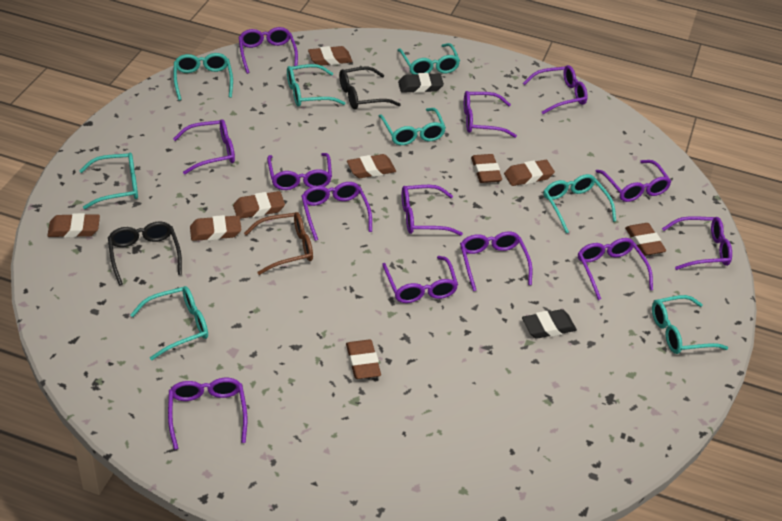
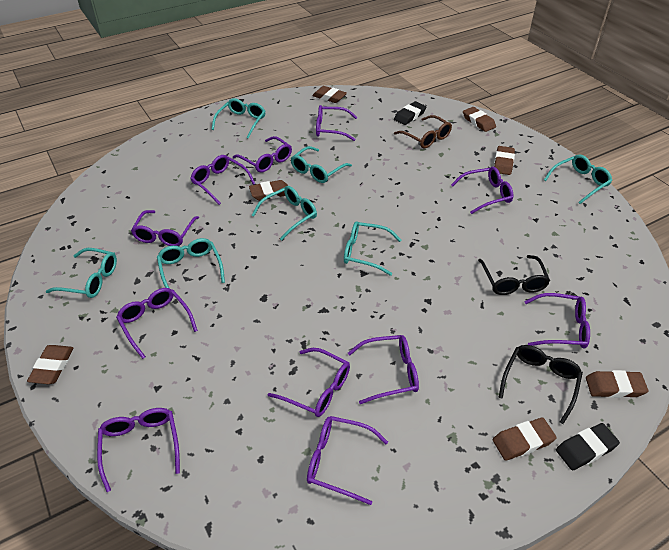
brown eraser: 9 -> 7
purple glasses: 13 -> 11
turquoise glasses: 8 -> 7

